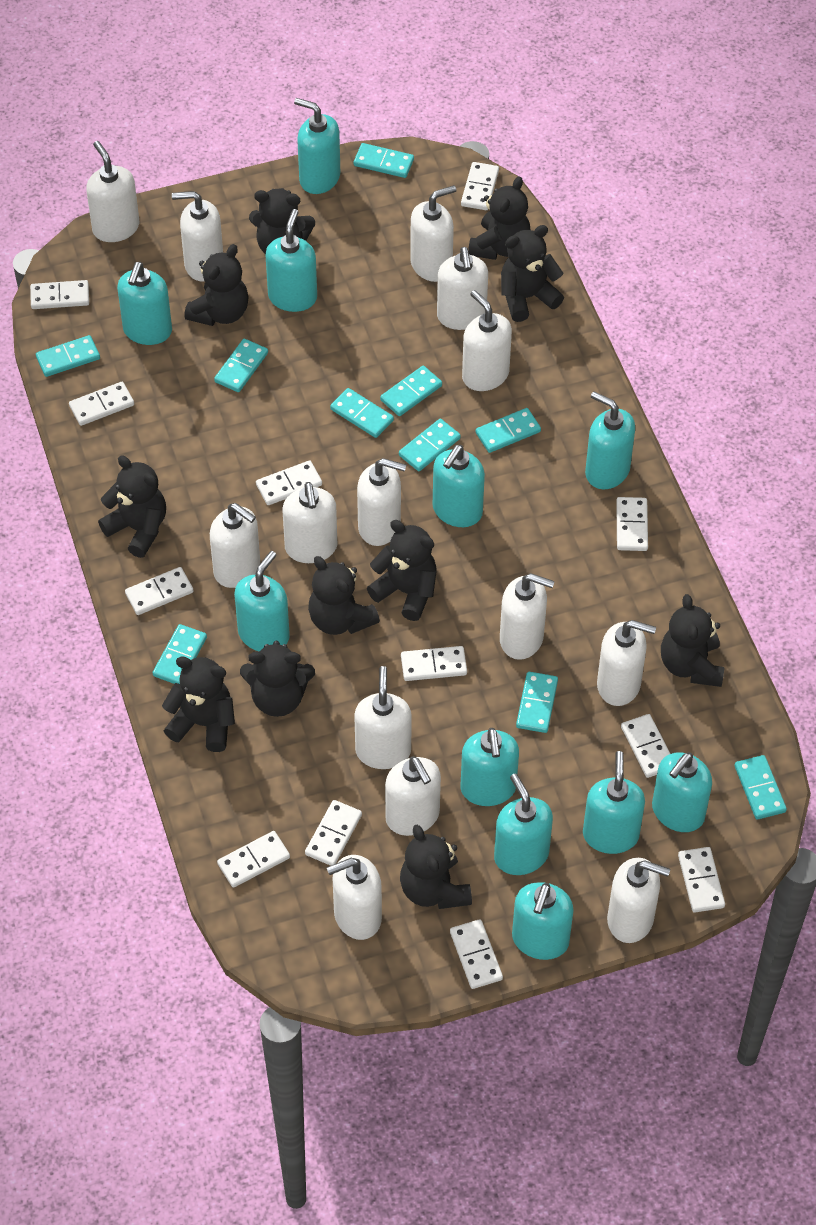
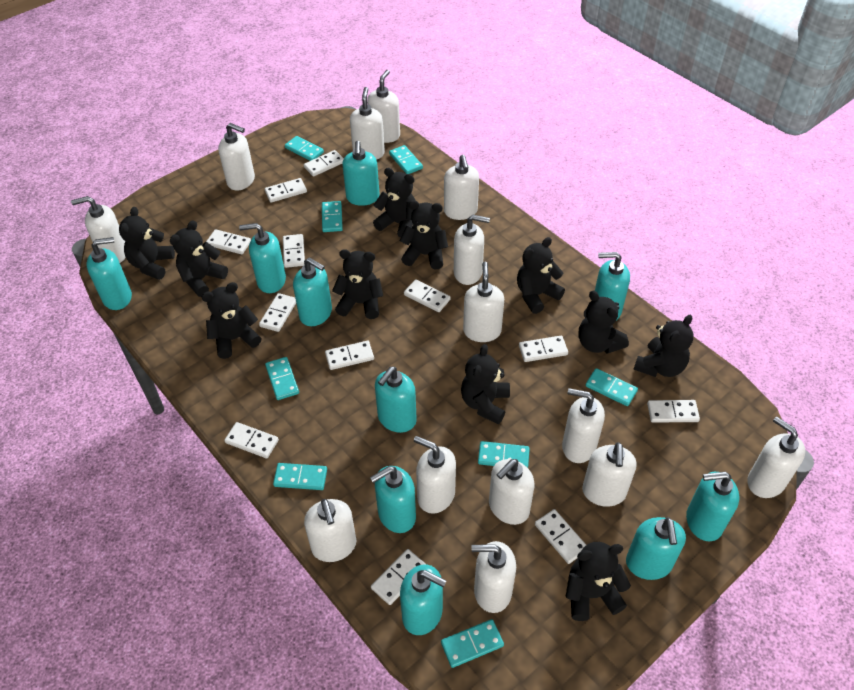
turquoise domino: 10 -> 8
turquoise soap dispenser: 11 -> 10

